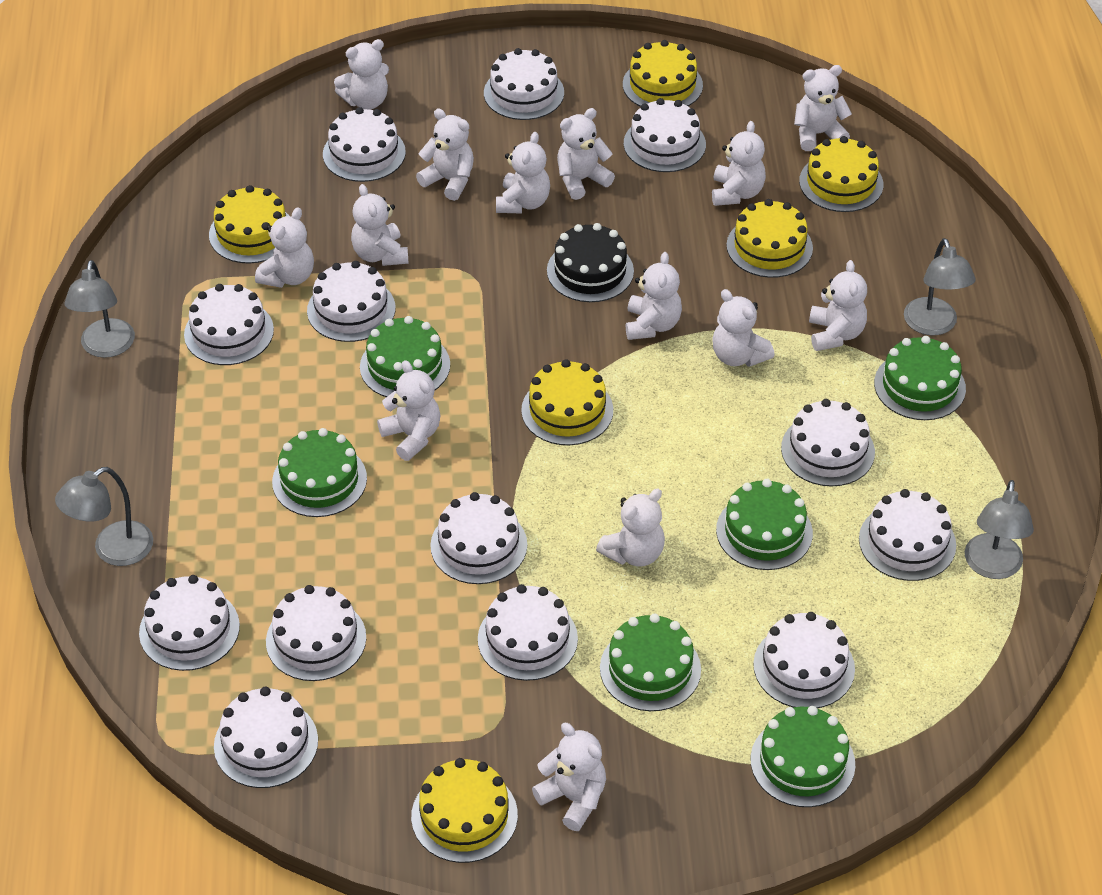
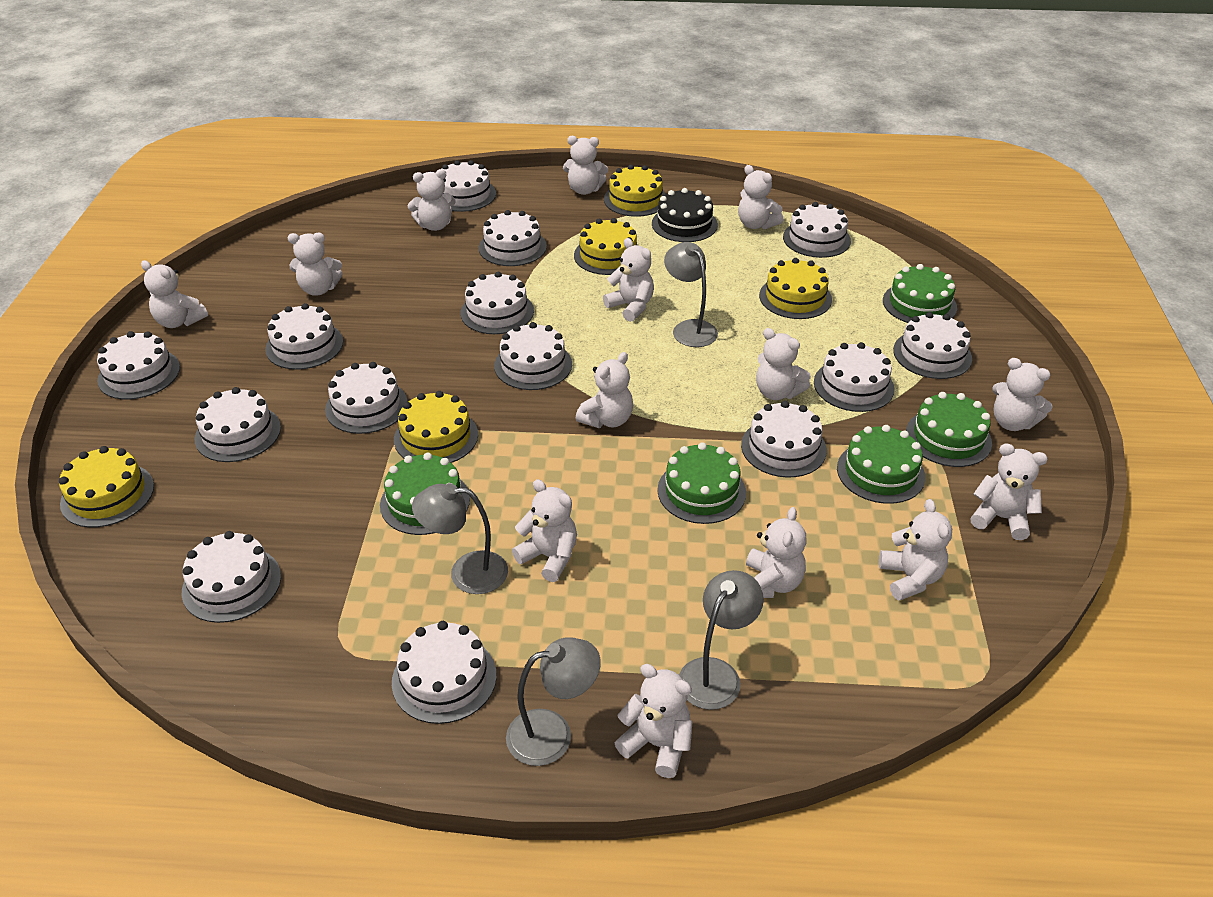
green cake: 6 -> 5
white cake: 13 -> 14
yellow cake: 6 -> 5

